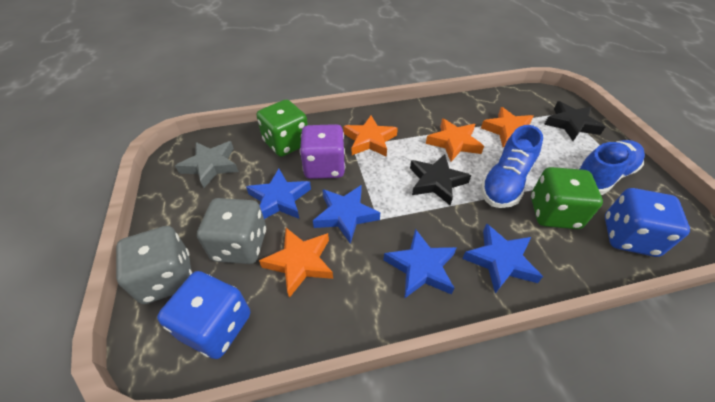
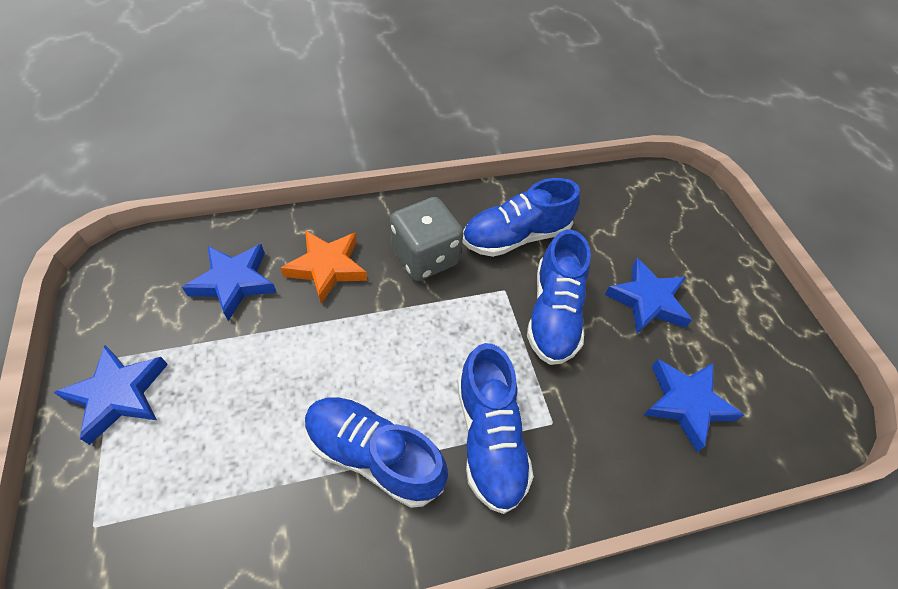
black star: 2 -> 0
blue dice: 2 -> 0
blue shoe: 2 -> 4
green dice: 2 -> 0
grey dice: 2 -> 1
grey star: 1 -> 0
orange star: 4 -> 1
purple dice: 1 -> 0

